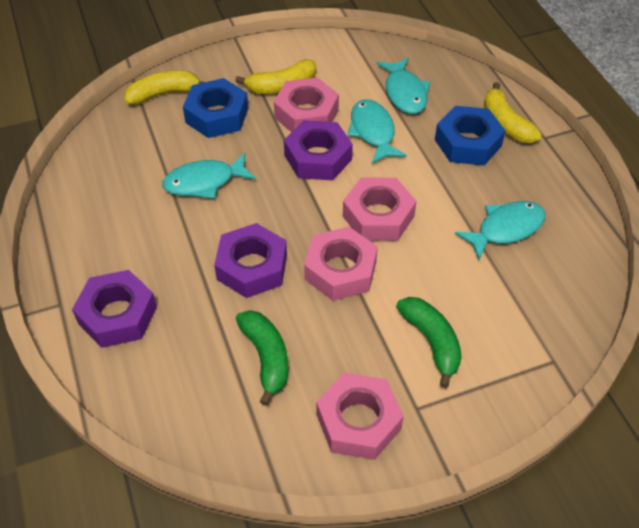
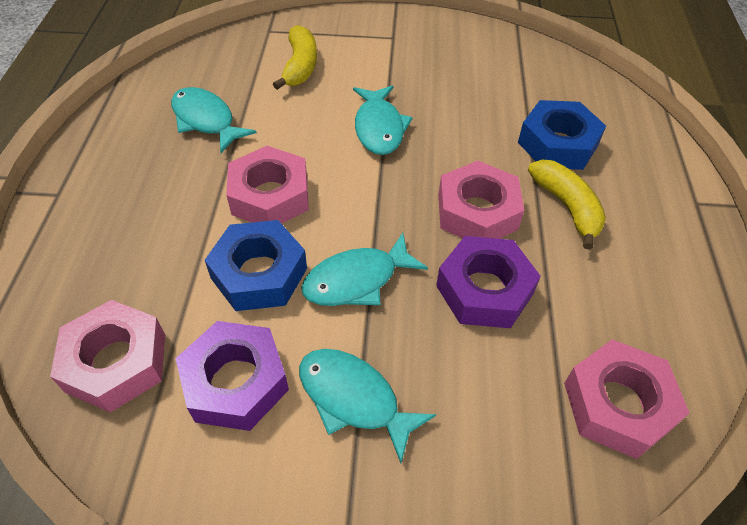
green banana: 2 -> 0
purple nut: 3 -> 2
yellow banana: 3 -> 2

